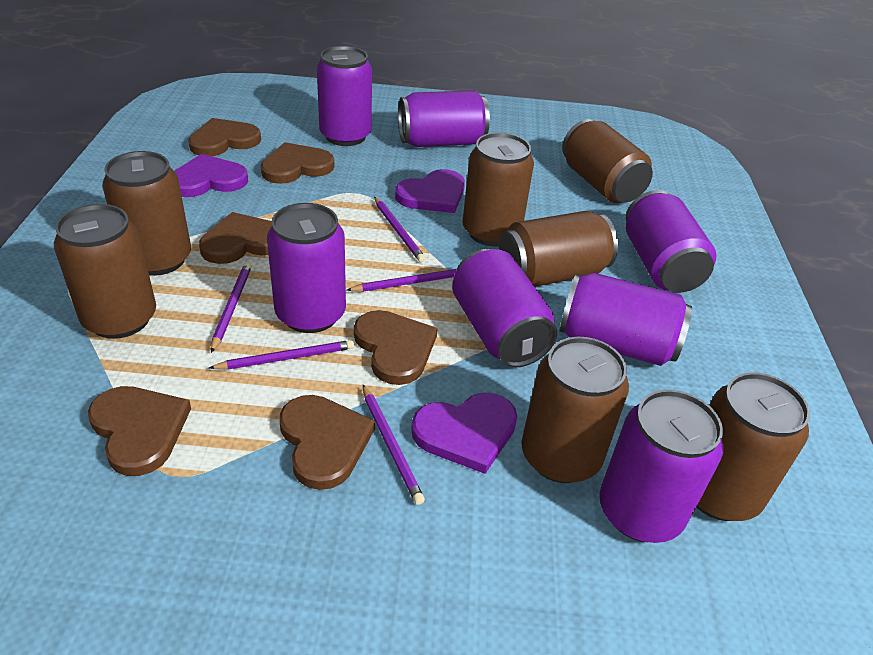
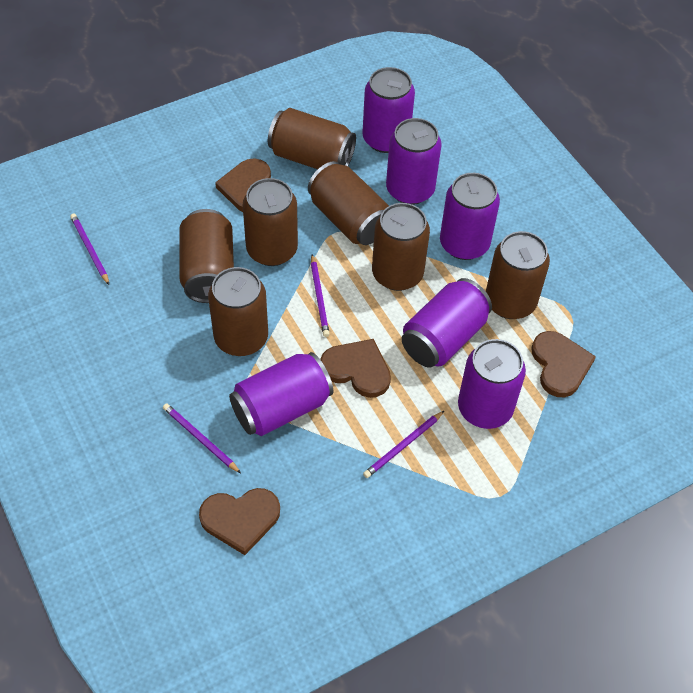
brown heart: 6 -> 4
purple can: 7 -> 6
purple heart: 3 -> 0
purple pencil: 5 -> 4

